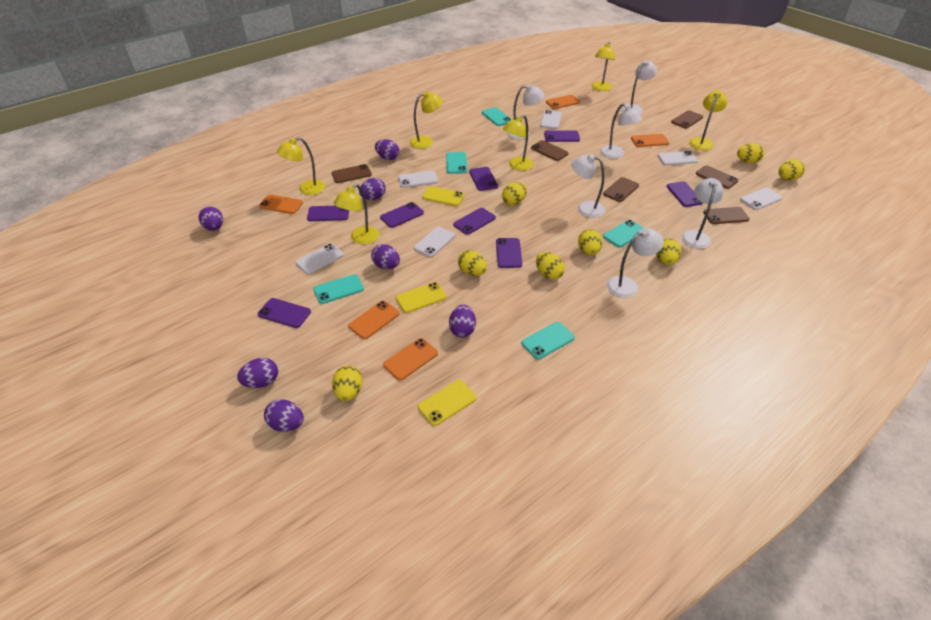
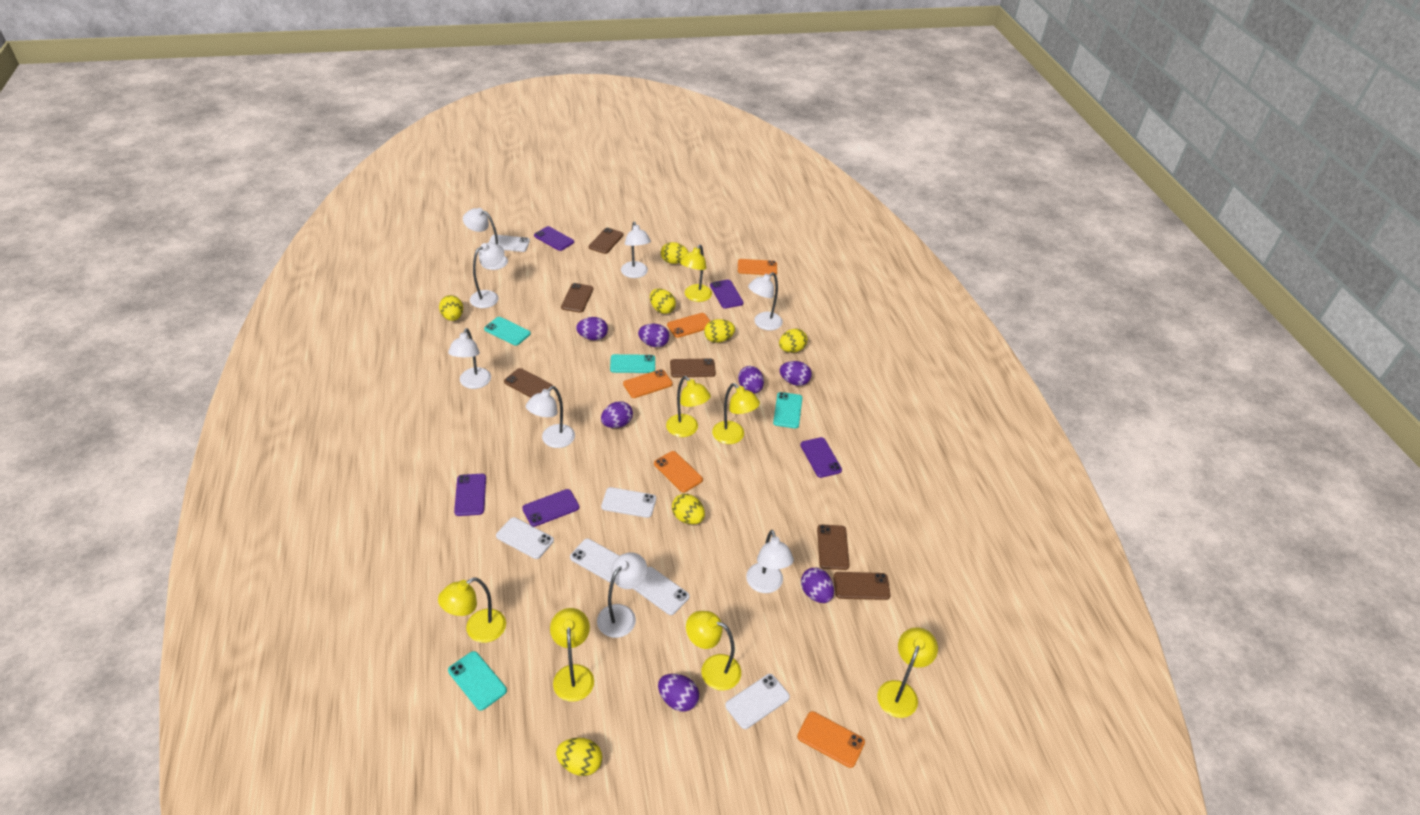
purple phone: 8 -> 5
turquoise phone: 5 -> 4
white lamp: 6 -> 8
yellow egg: 8 -> 7
yellow lamp: 6 -> 7
yellow phone: 3 -> 0

